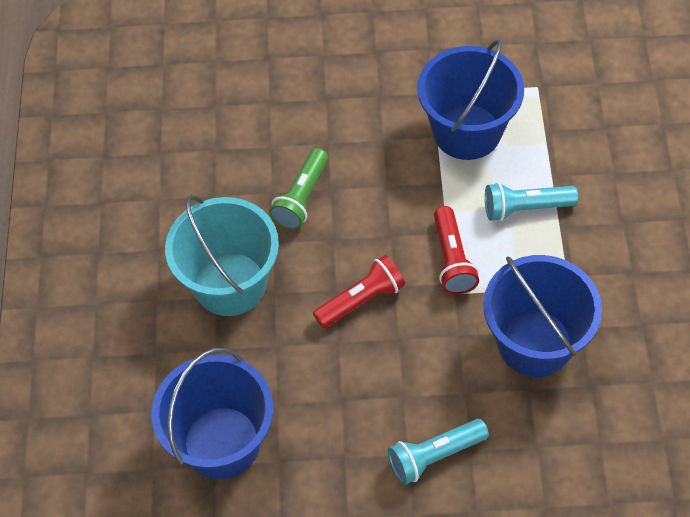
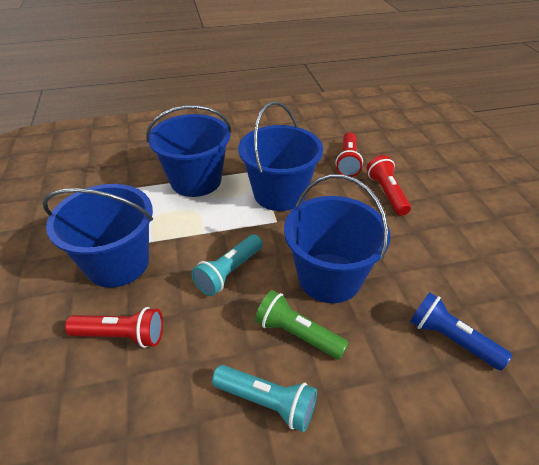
blue bucket: 3 -> 4
blue flashlight: 0 -> 1
red flashlight: 2 -> 3
turquoise bucket: 1 -> 0

